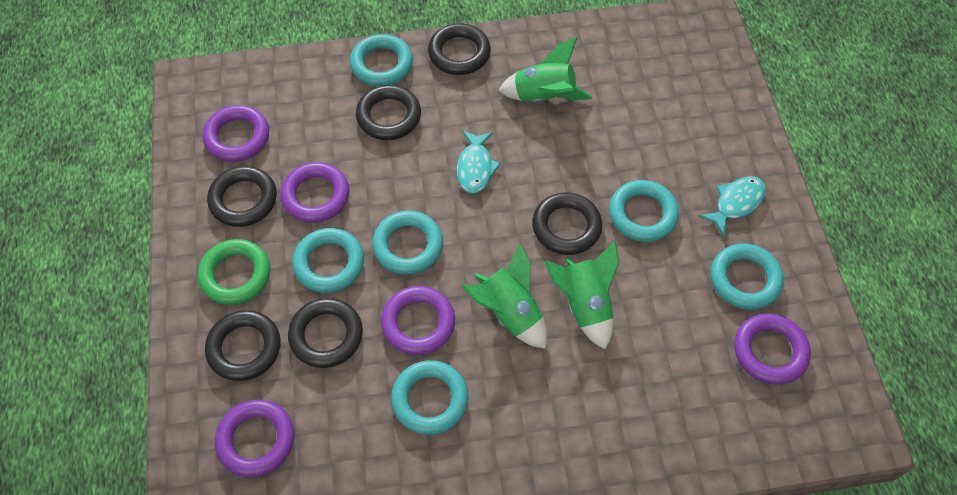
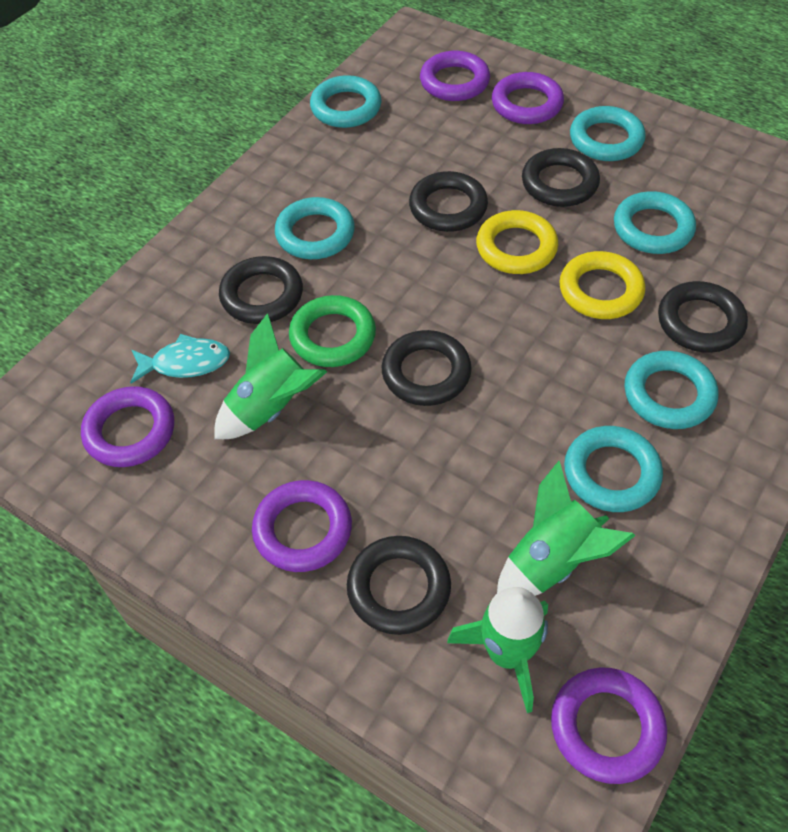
turquoise fish: 2 -> 1
yellow ring: 0 -> 2

